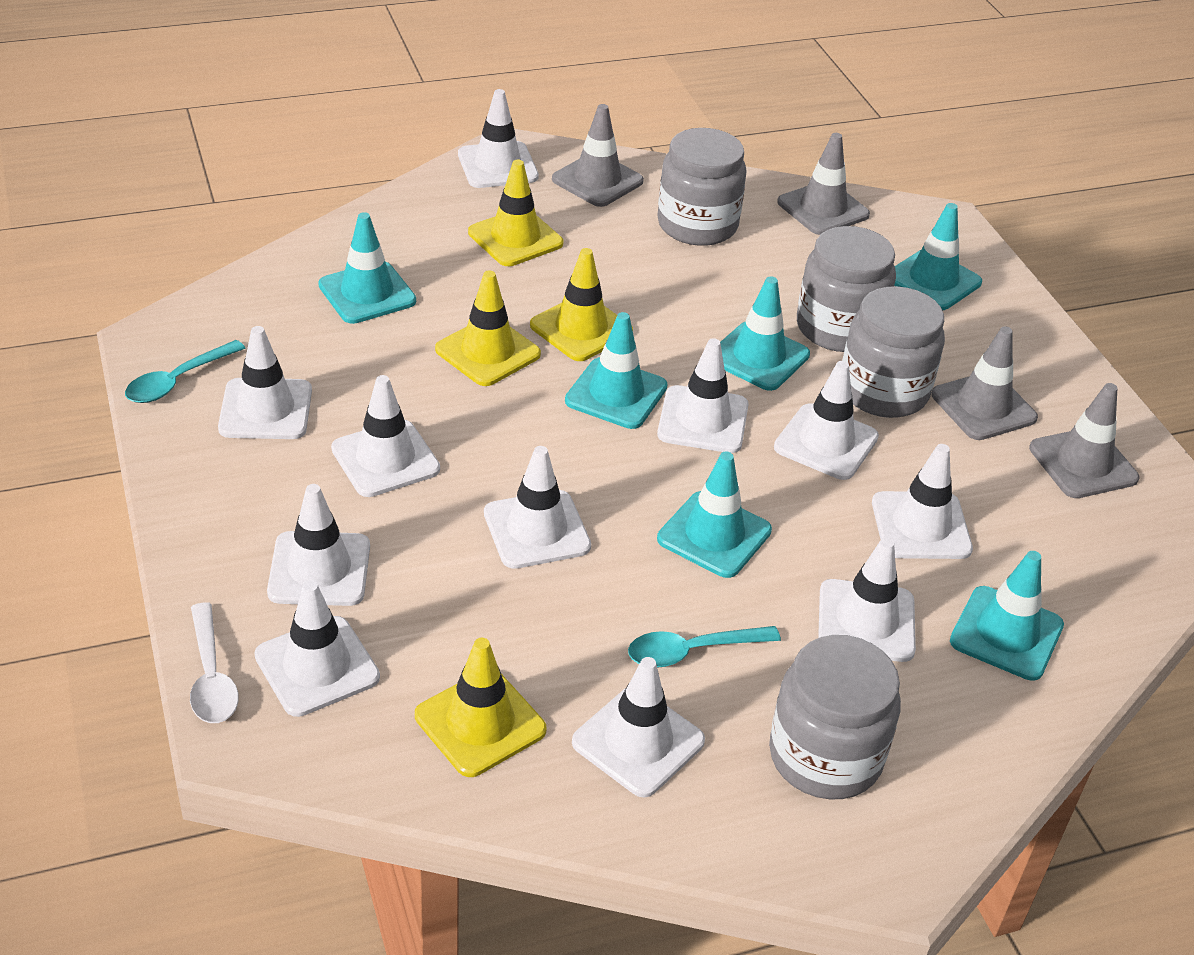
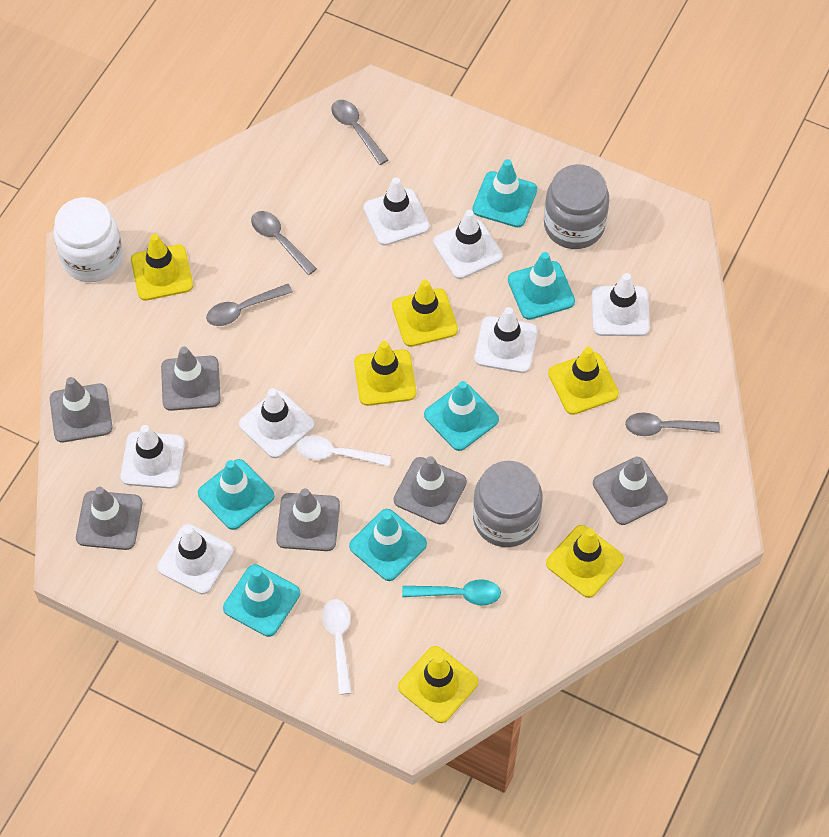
grey jar: 4 -> 2
grey spoon: 0 -> 4
grey traffic cone: 4 -> 6
turquoise spoon: 2 -> 1
white jar: 0 -> 1
white spoon: 1 -> 2
white traffic cone: 11 -> 7
yellow traffic cone: 4 -> 6

